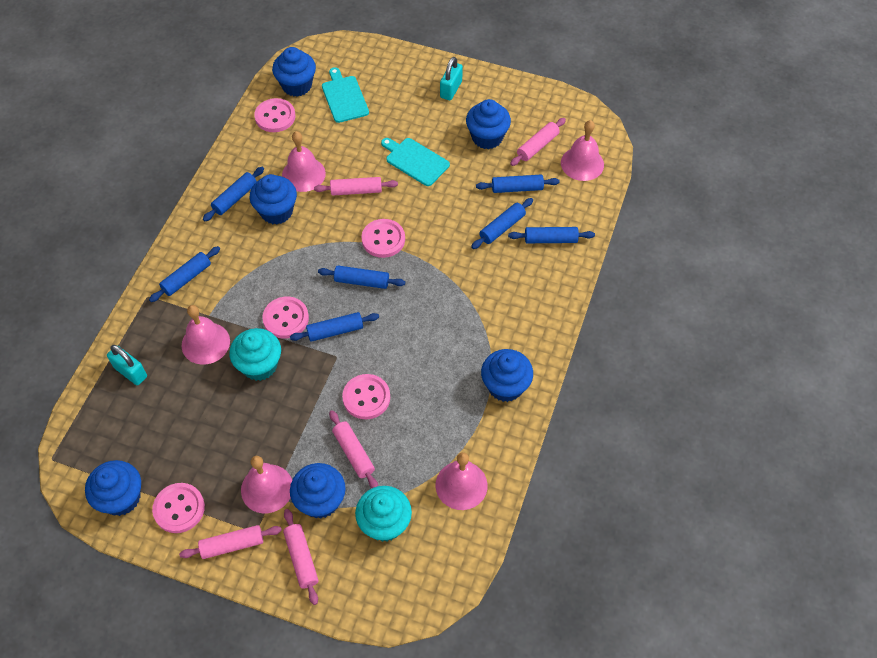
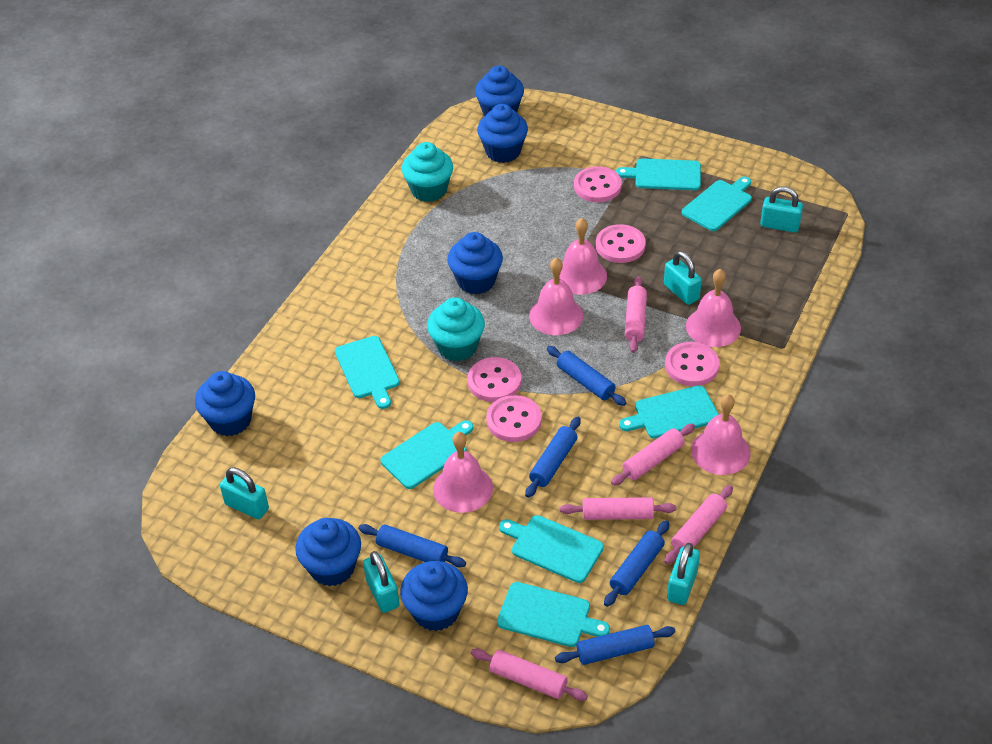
blue rolling pin: 7 -> 5
turquoise cutting board: 2 -> 7
turquoise padlock: 2 -> 5

